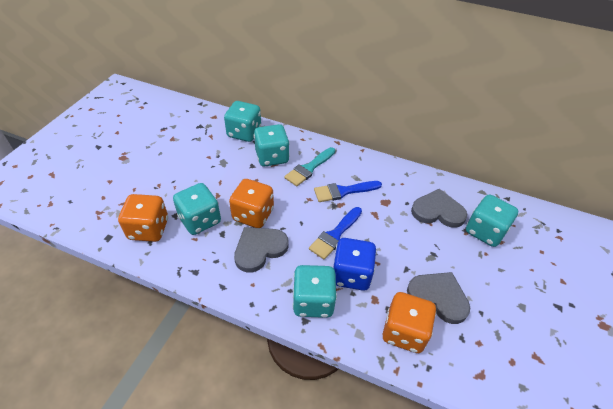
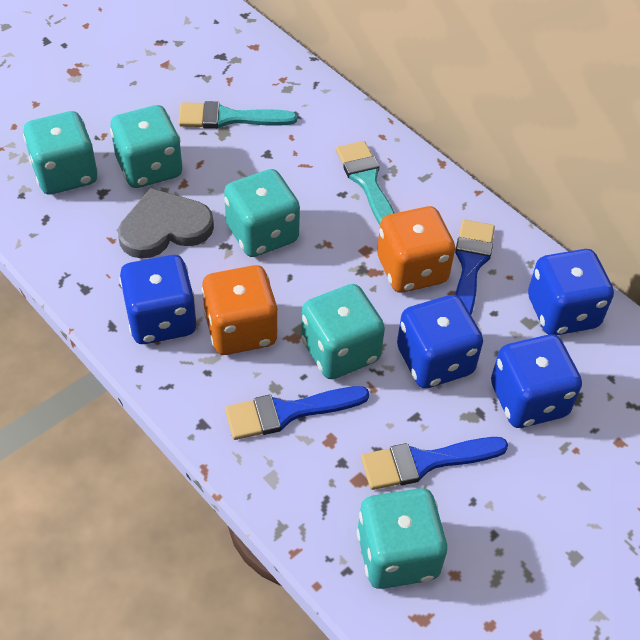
blue brush: 2 -> 3
blue dice: 1 -> 4
grey heart: 3 -> 1
orange dice: 3 -> 2
turquoise brush: 1 -> 2

